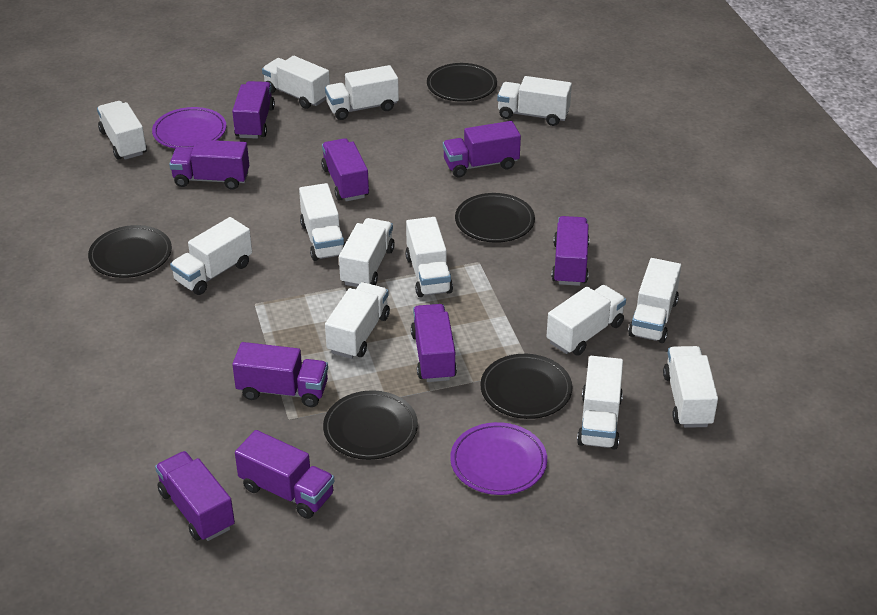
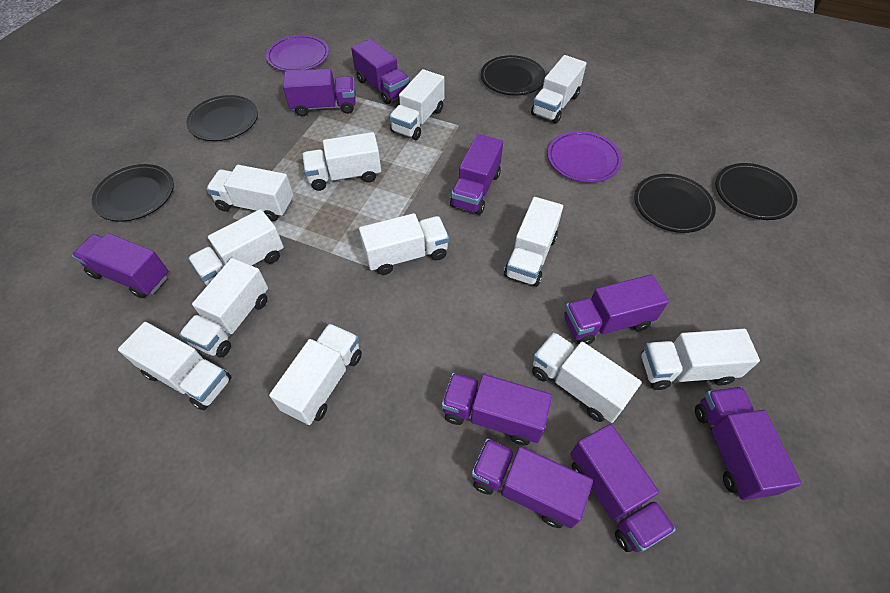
white truck: 13 -> 12

